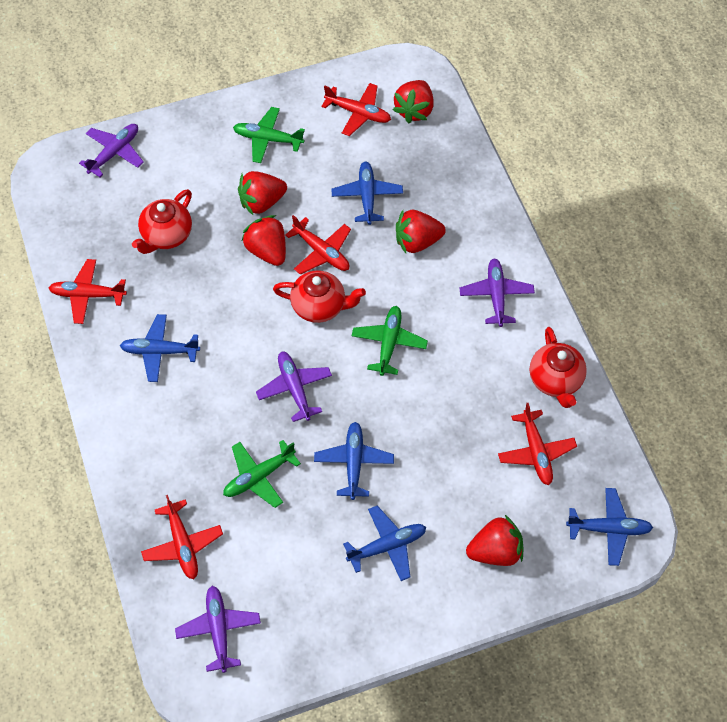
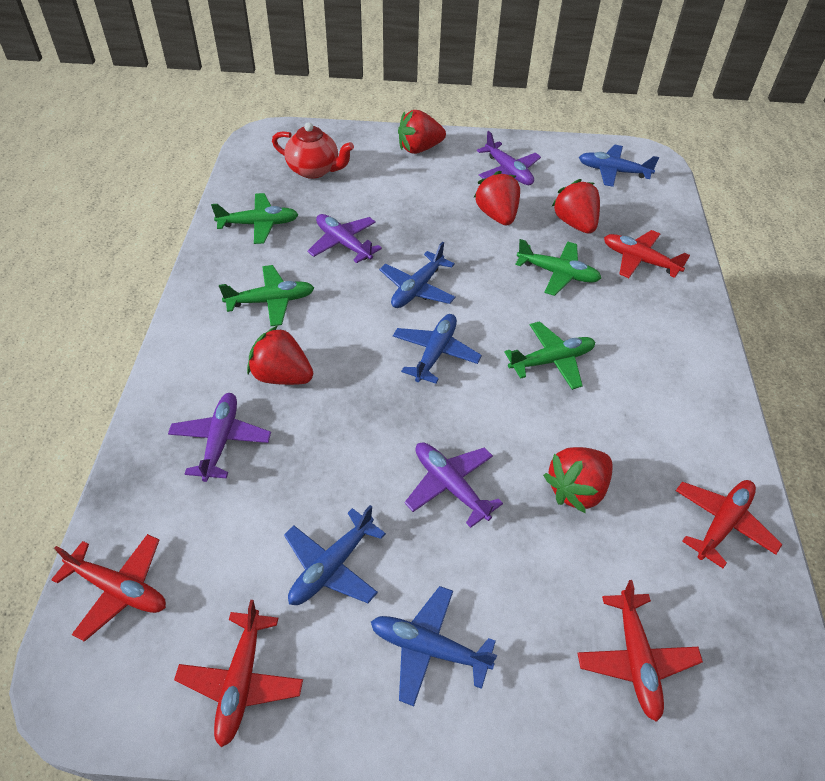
green plane: 3 -> 4
red teapot: 3 -> 1

